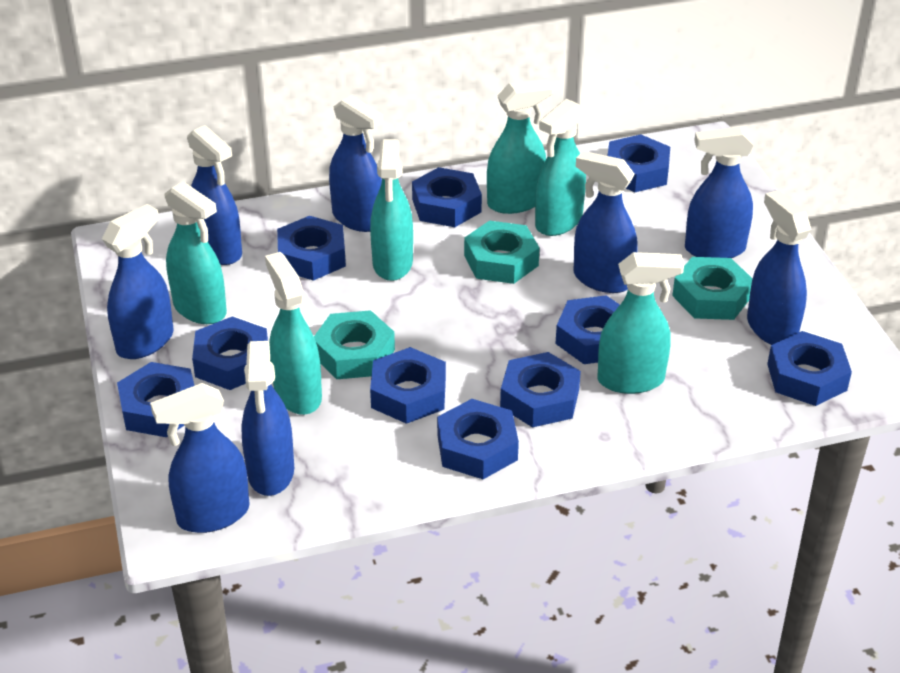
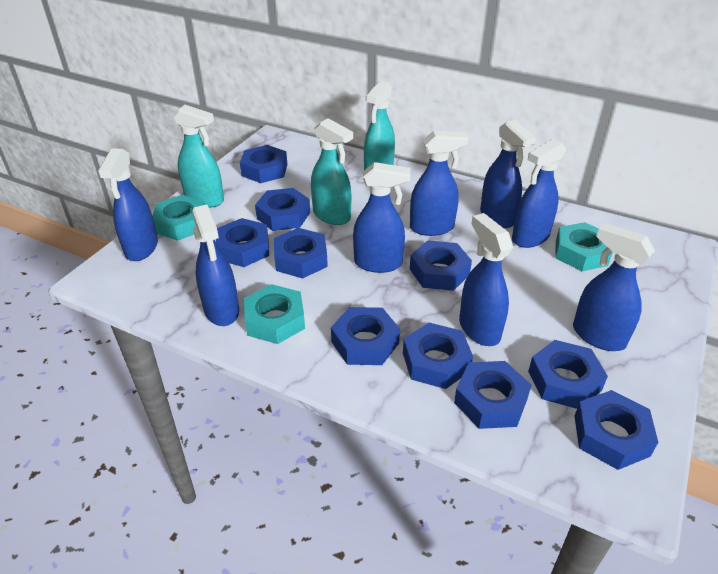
turquoise spray bottle: 6 -> 3

